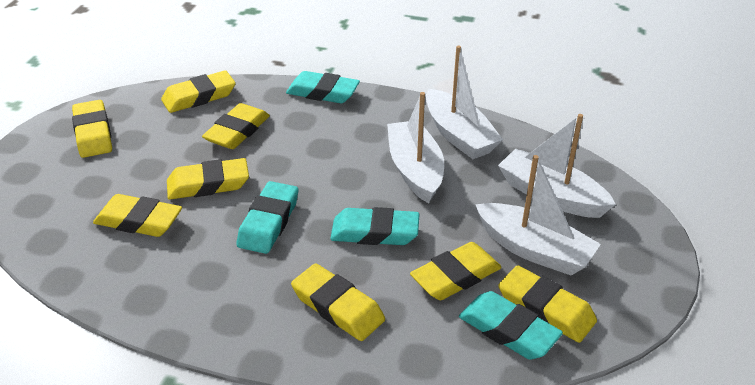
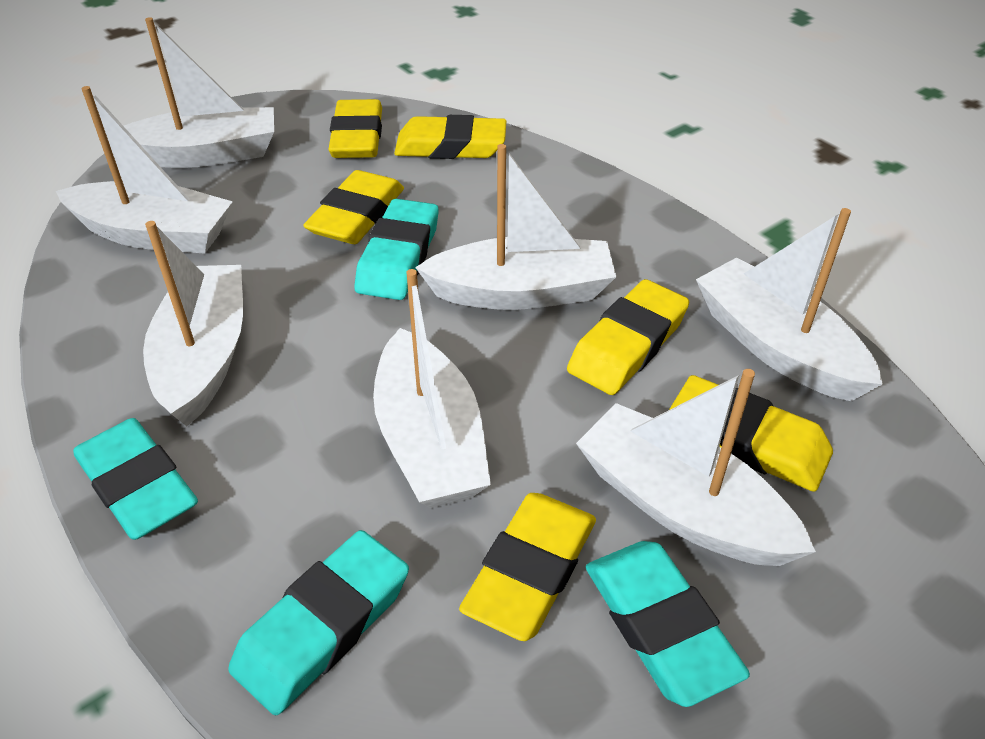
white boat: 4 -> 7
yellow eraser: 8 -> 6

